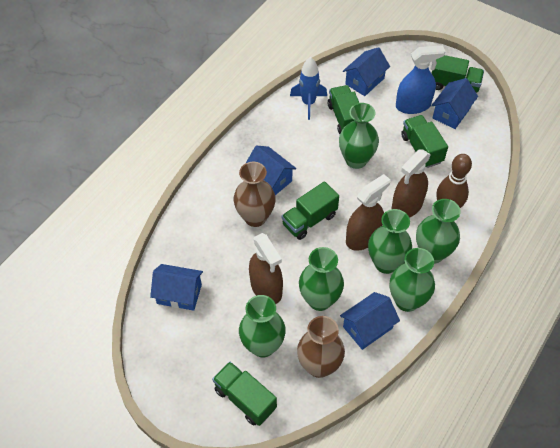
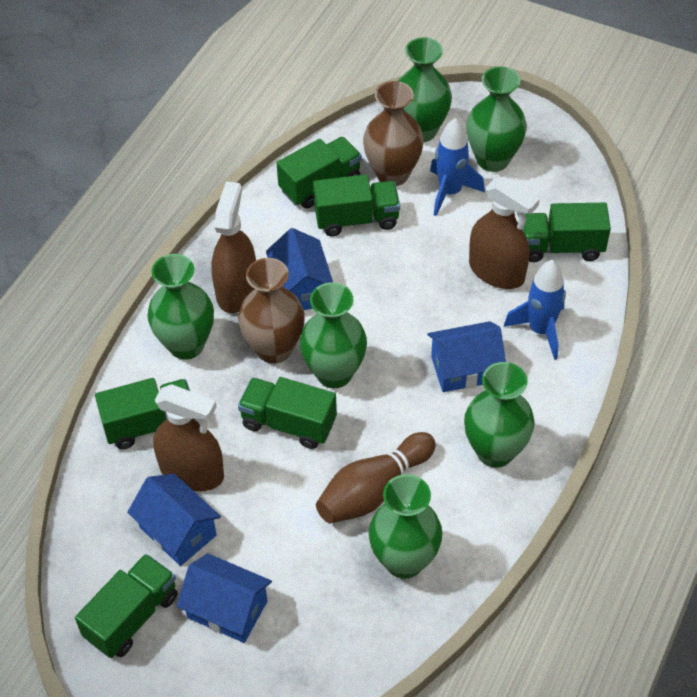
blue house: 5 -> 4
blue rocket: 1 -> 2
blue spray bottle: 1 -> 0
green truck: 5 -> 6

